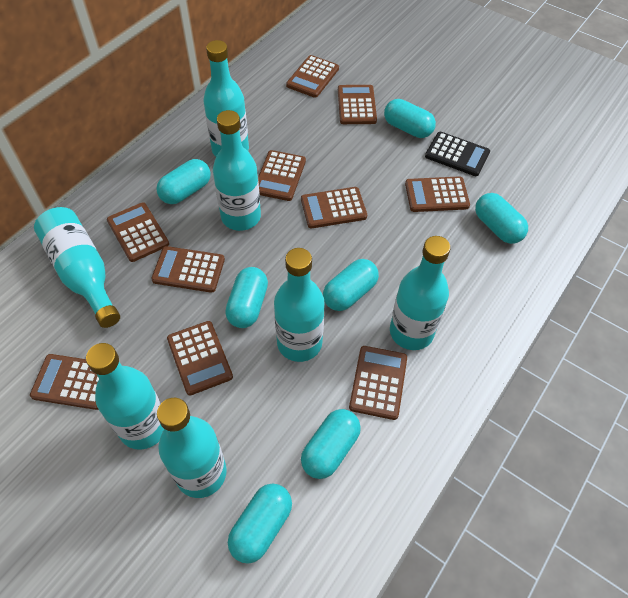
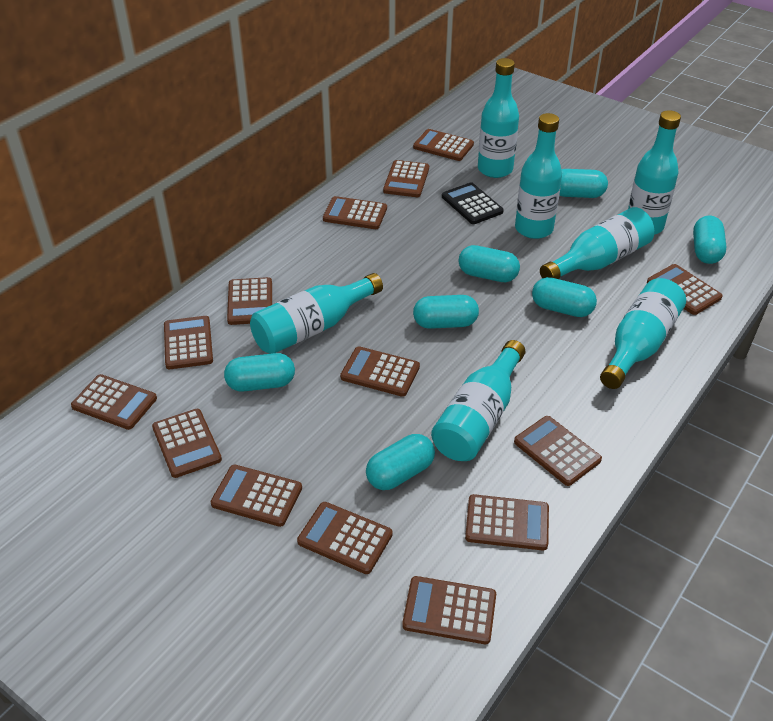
brown calculator: 10 -> 14

